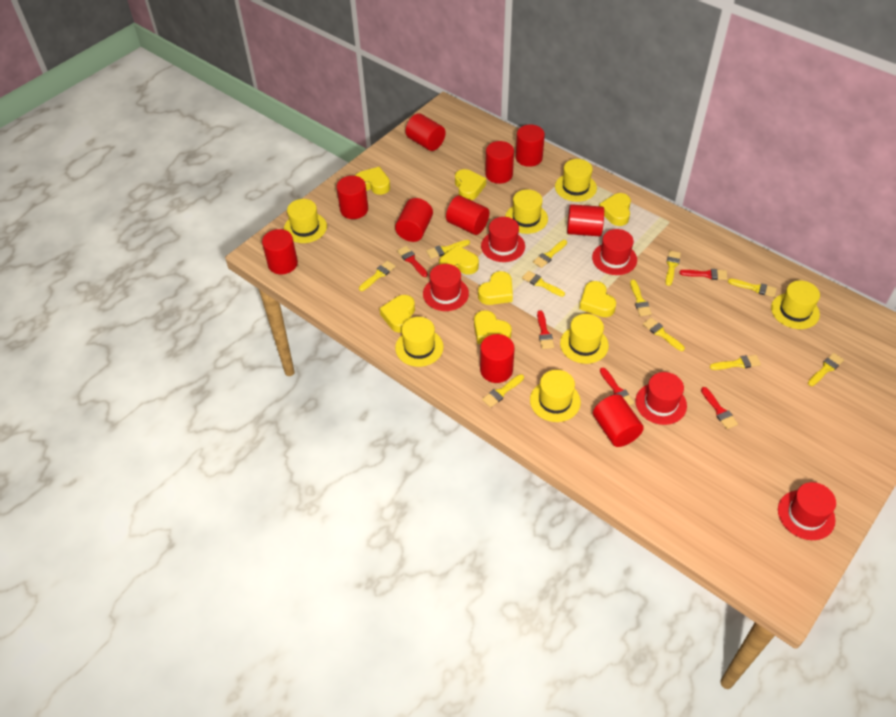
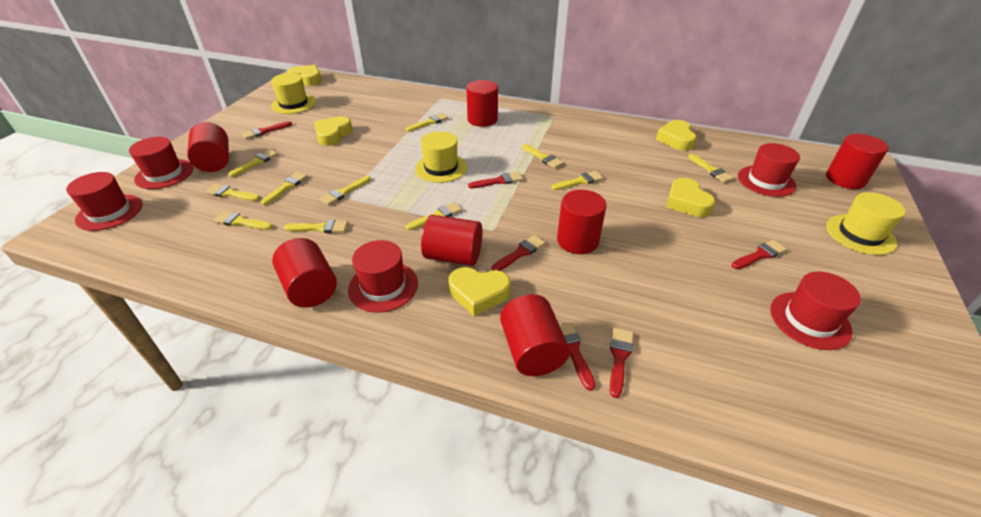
red brush: 5 -> 6
red cylinder: 10 -> 7
yellow hat: 7 -> 3
yellow heart: 8 -> 5

